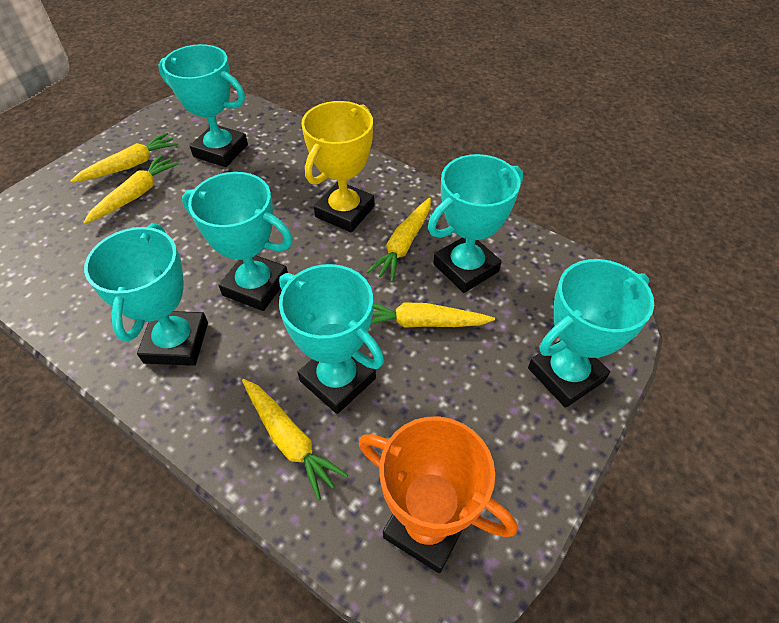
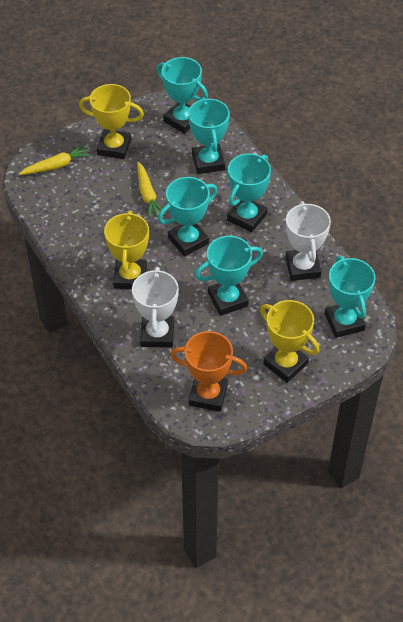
white trophy: 0 -> 2
yellow carrot: 5 -> 2
yellow trophy: 1 -> 3

